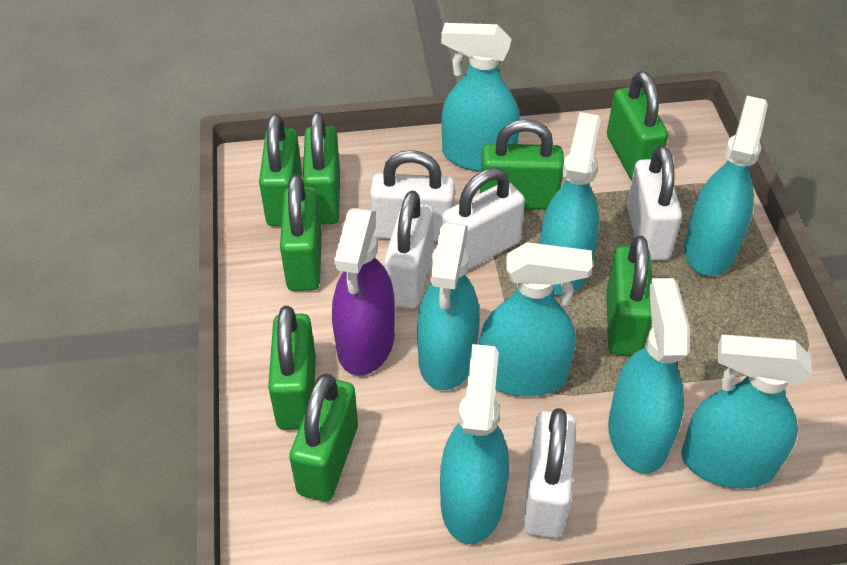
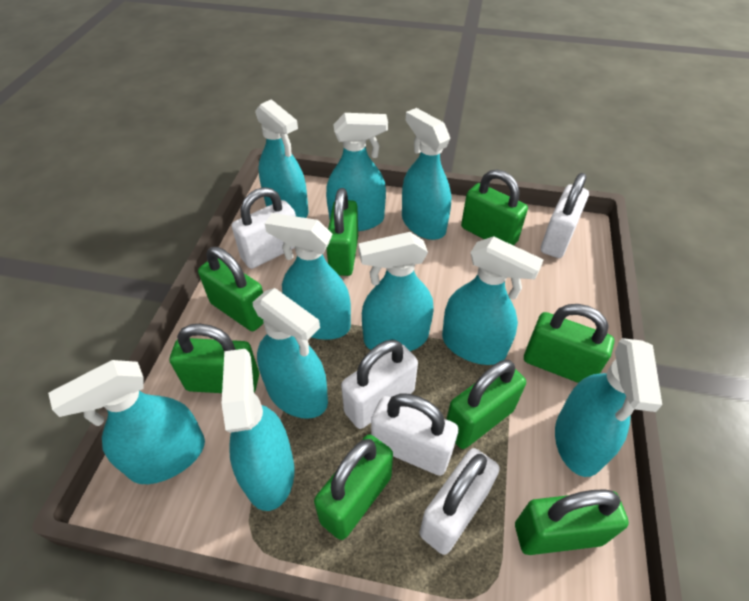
purple spray bottle: 1 -> 0
turquoise spray bottle: 8 -> 10

